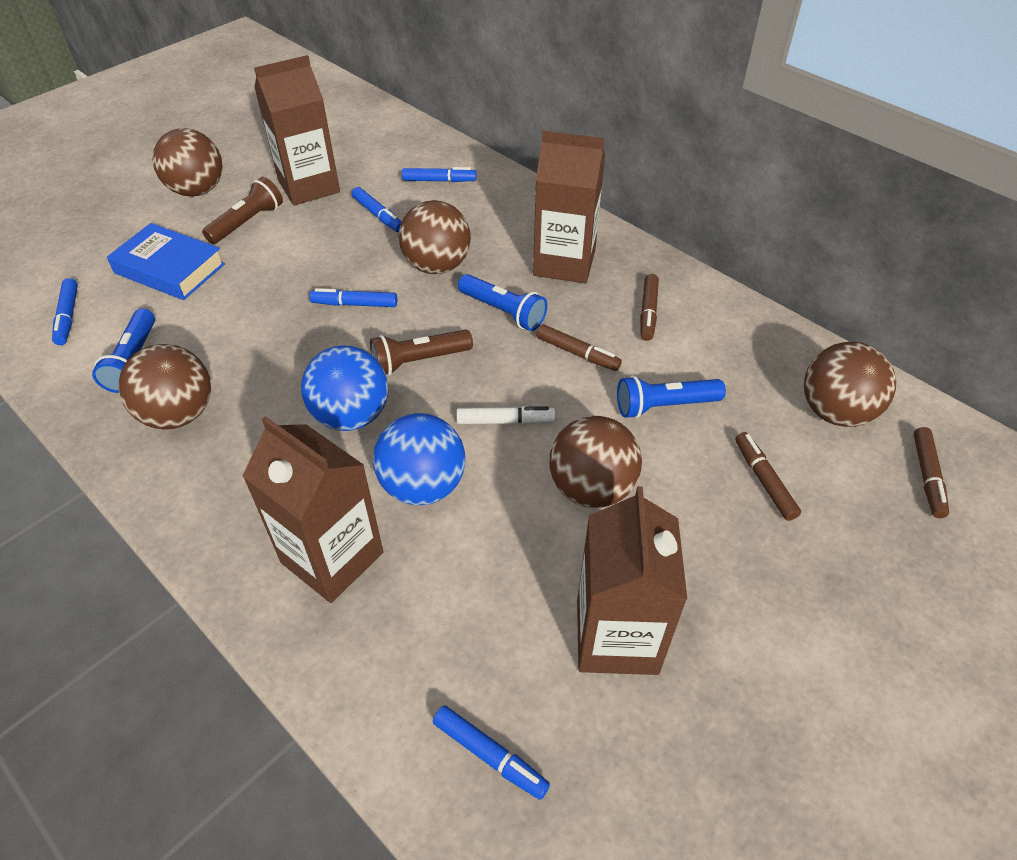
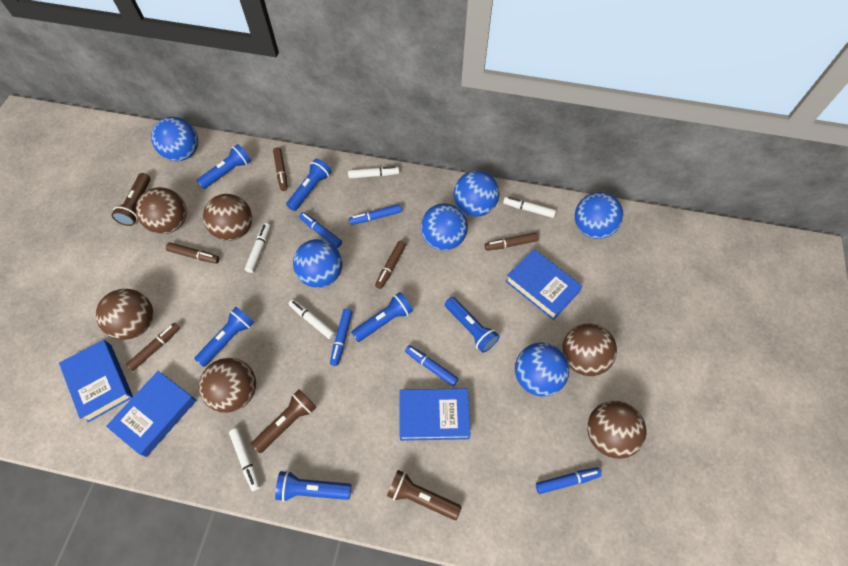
blue ball: 2 -> 6
blue book: 1 -> 4
blue flashlight: 3 -> 6
brown ball: 5 -> 6
brown carton: 4 -> 0
brown flashlight: 2 -> 3
brown marker: 4 -> 5
white marker: 1 -> 5

